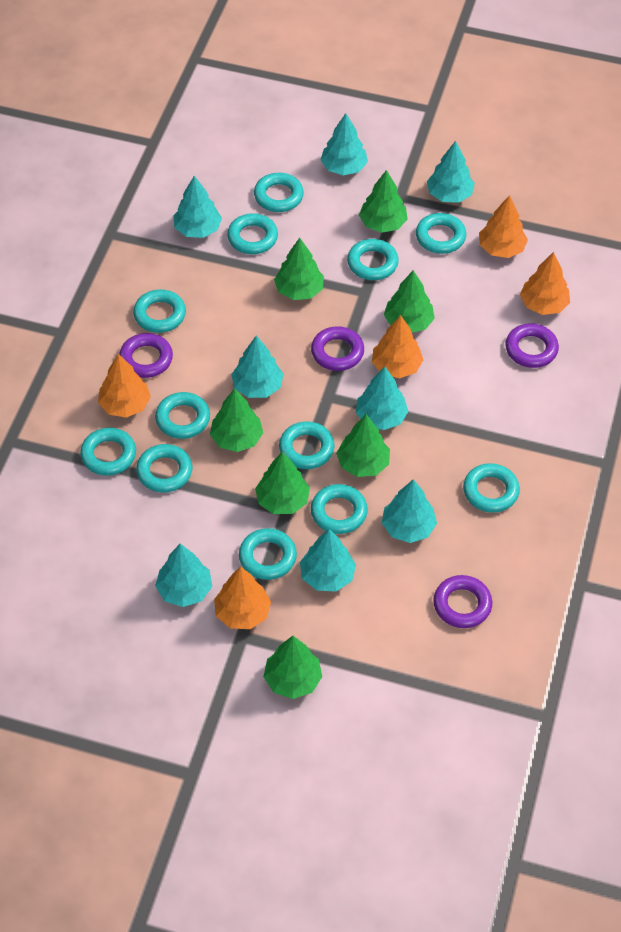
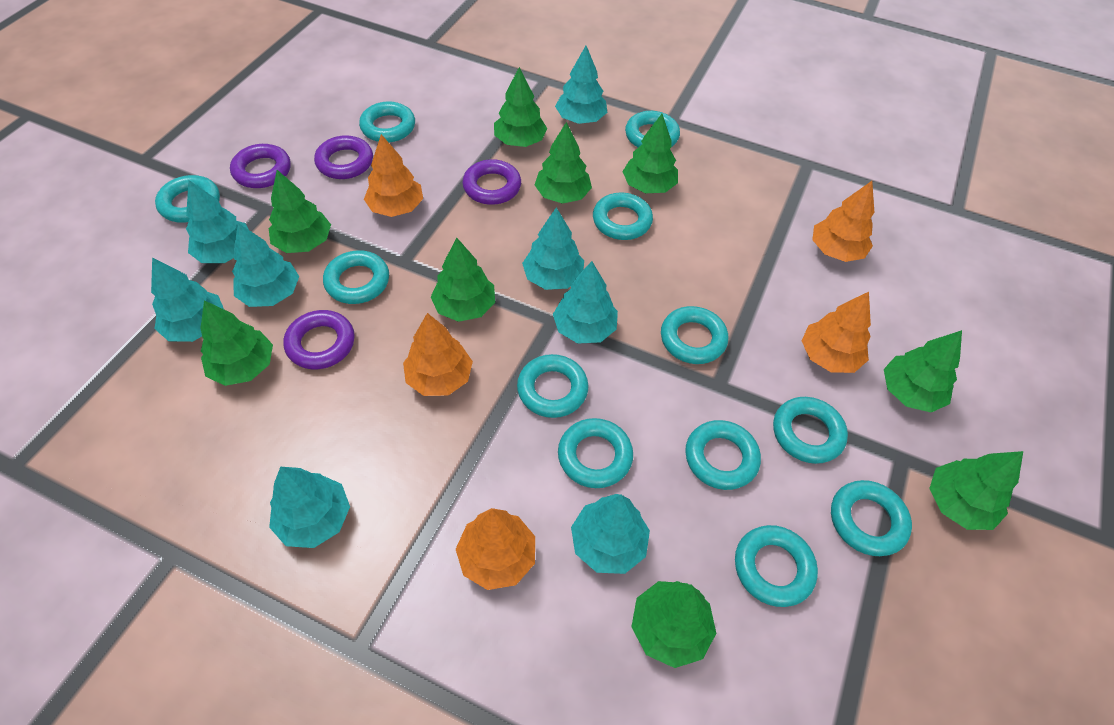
green tree: 7 -> 9

